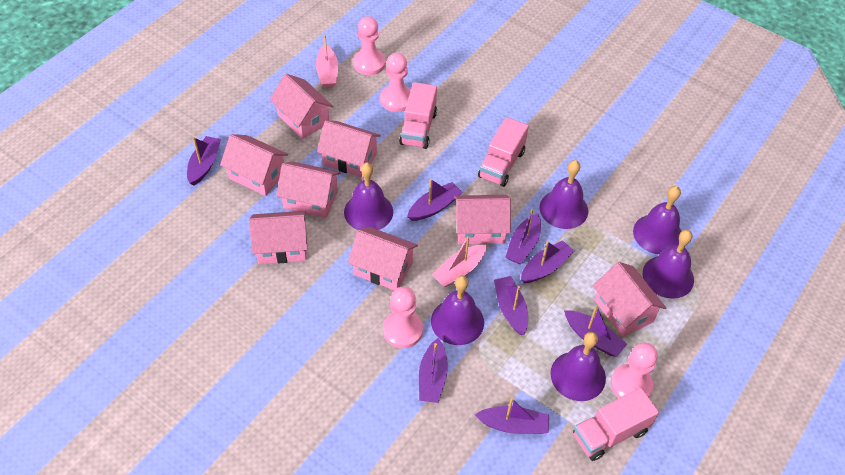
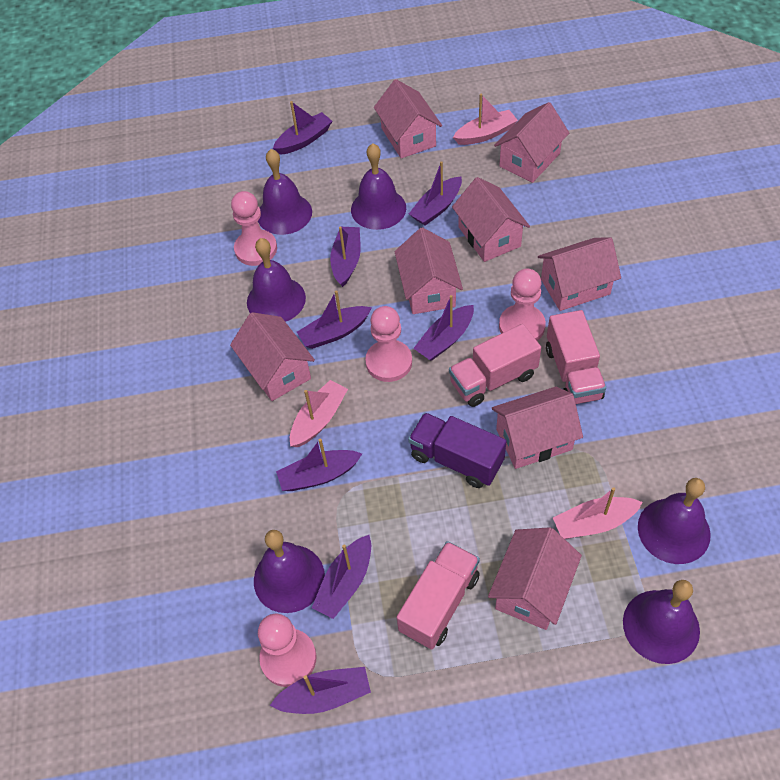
pink boat: 2 -> 3
purple truck: 0 -> 1

